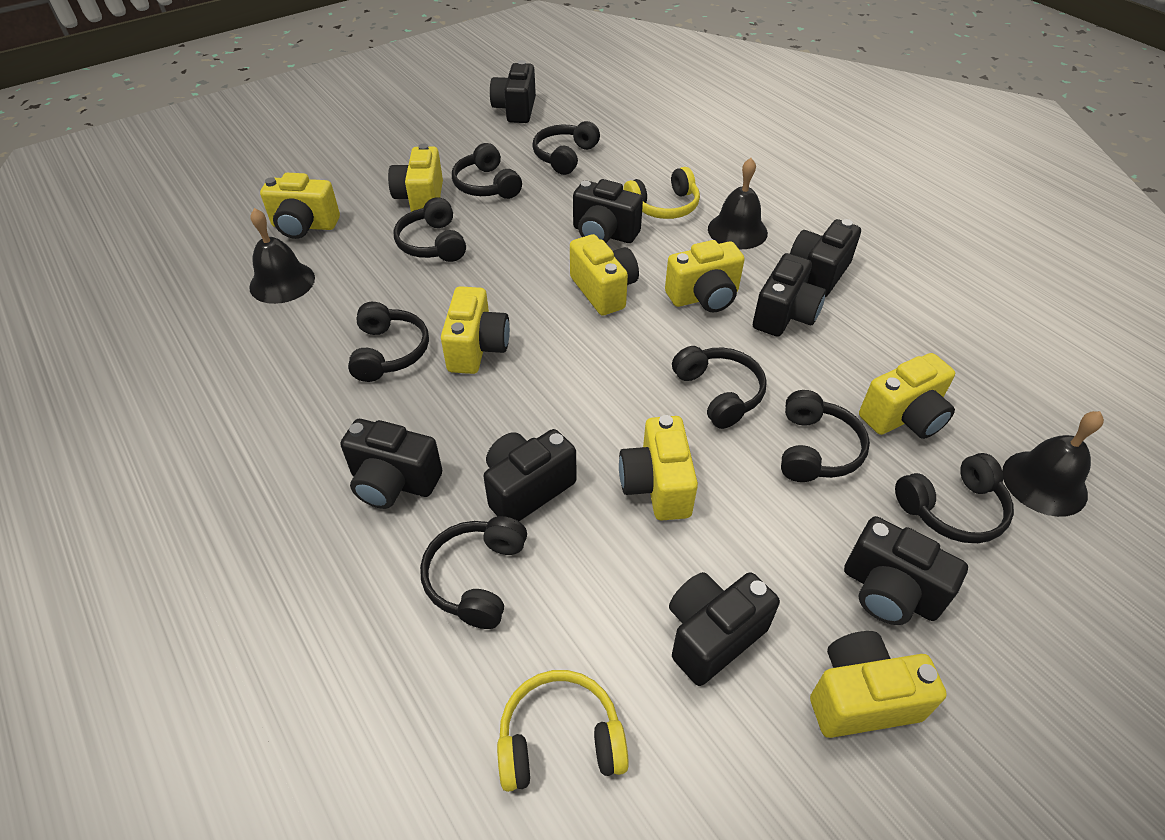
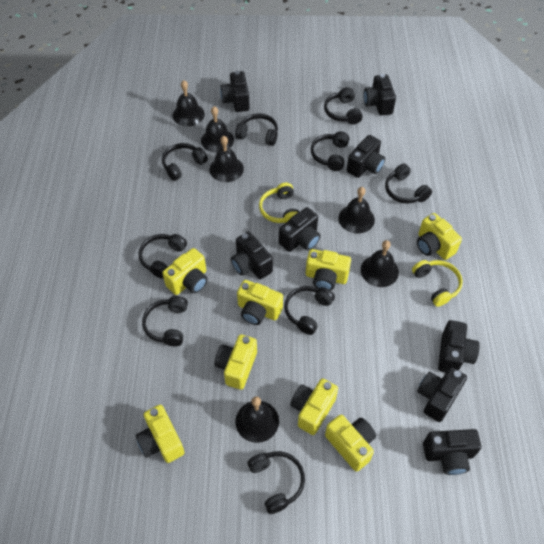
black bell: 3 -> 6
black headphones: 8 -> 9

